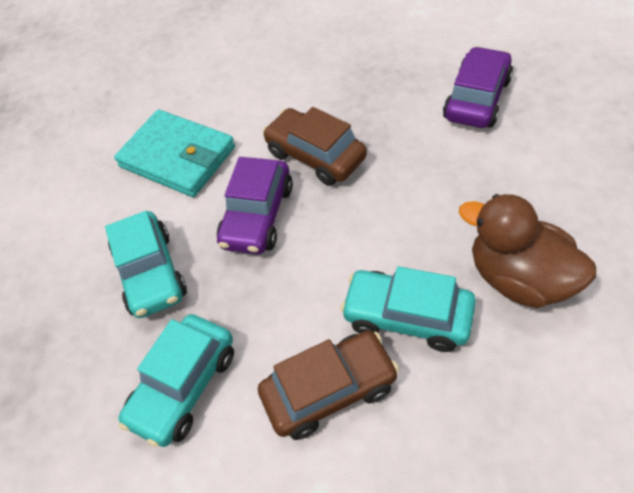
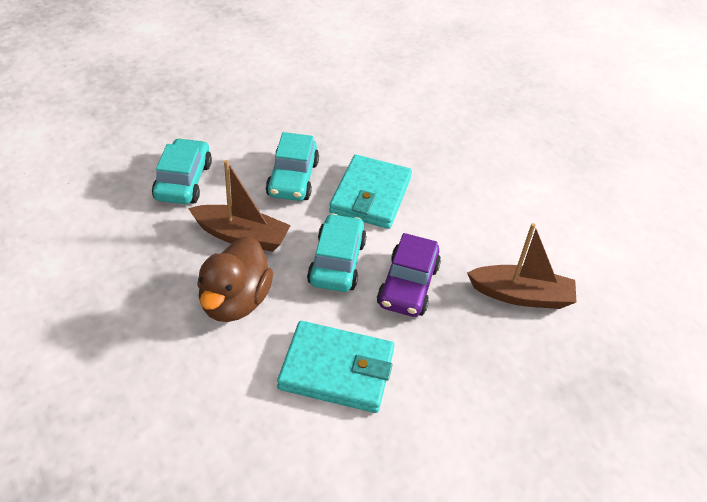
brown boat: 0 -> 2
brown car: 2 -> 0
purple car: 2 -> 1
turquoise wallet: 1 -> 2

